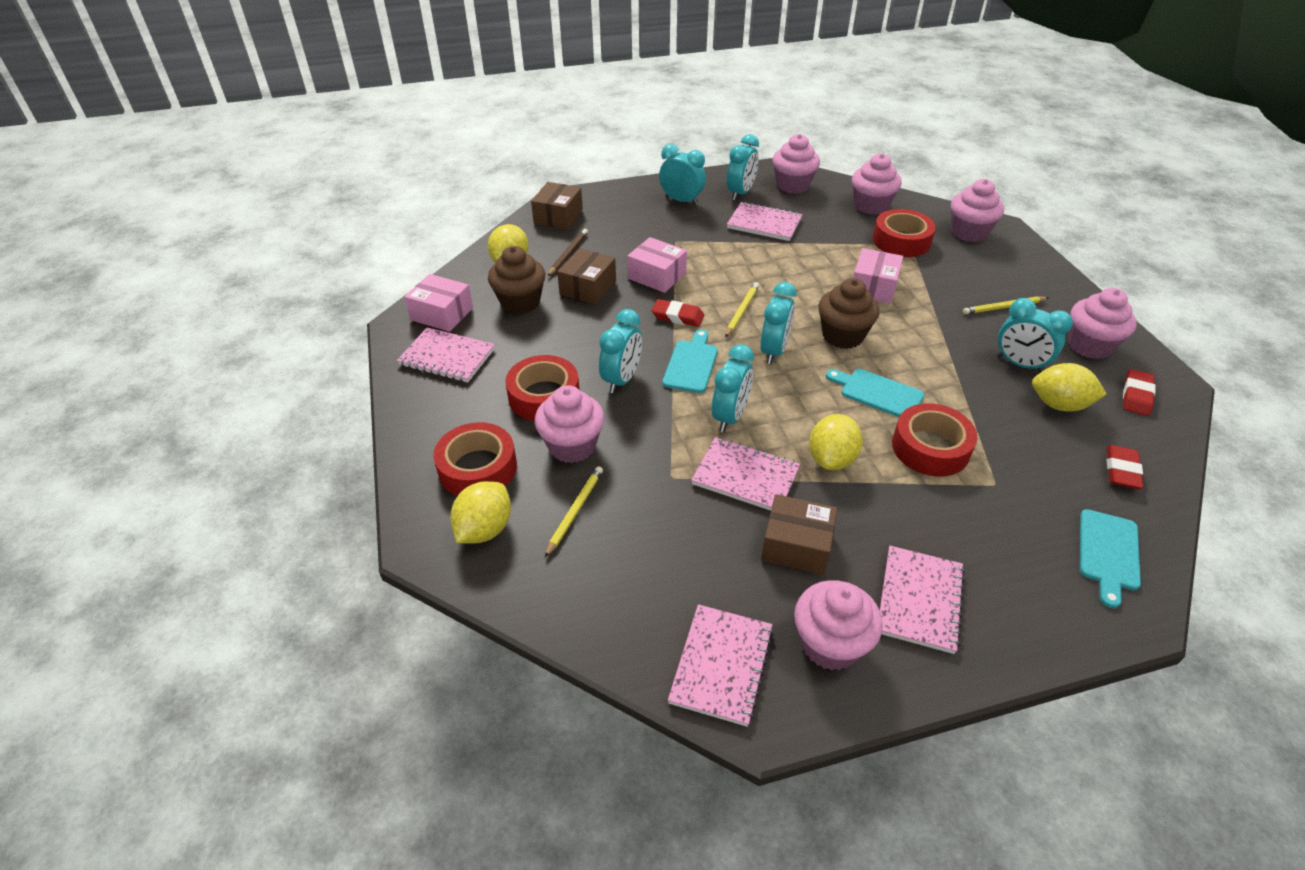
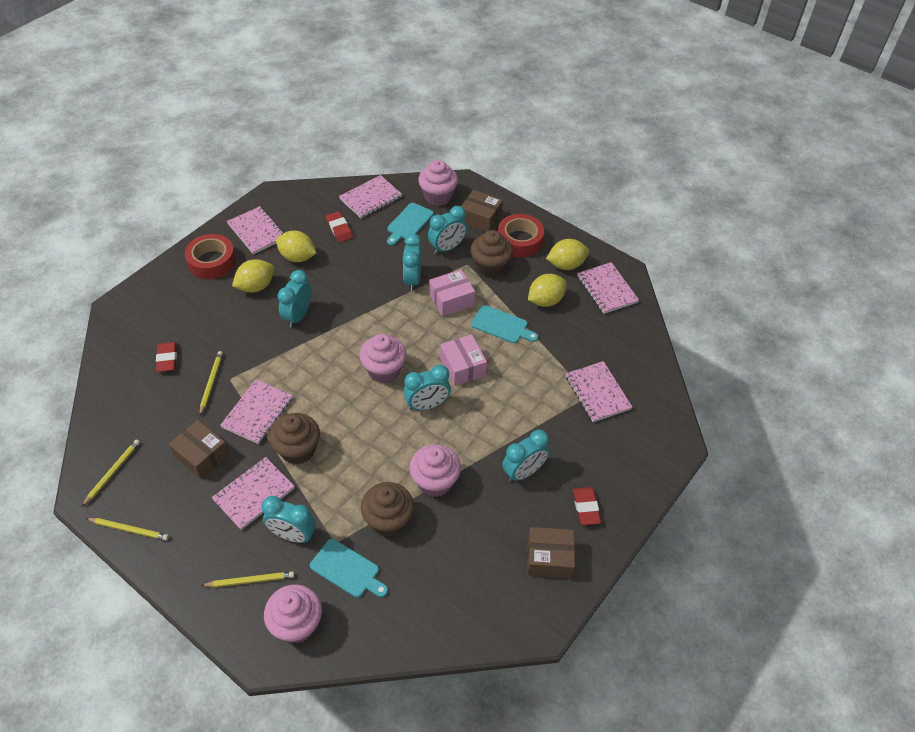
brown cupcake: 2 -> 3
brown pencil: 1 -> 0
pink box: 3 -> 2
pink cupcake: 6 -> 4
pink notebook: 5 -> 6
red tape: 4 -> 2
yellow pencil: 3 -> 4

